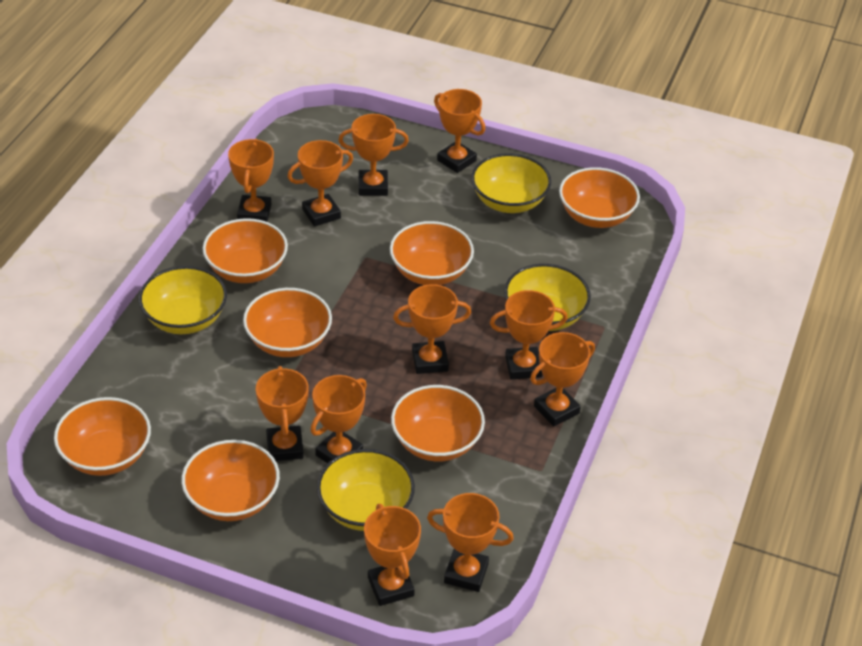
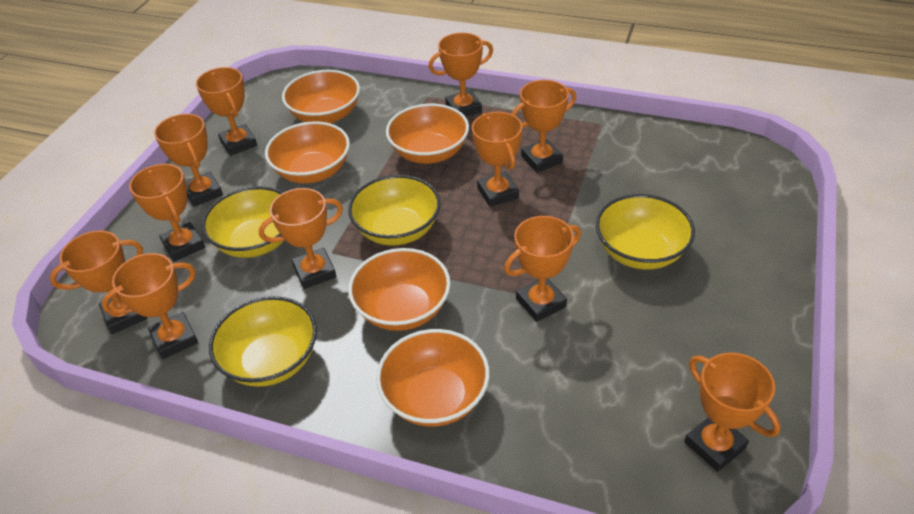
orange bowl: 7 -> 5

